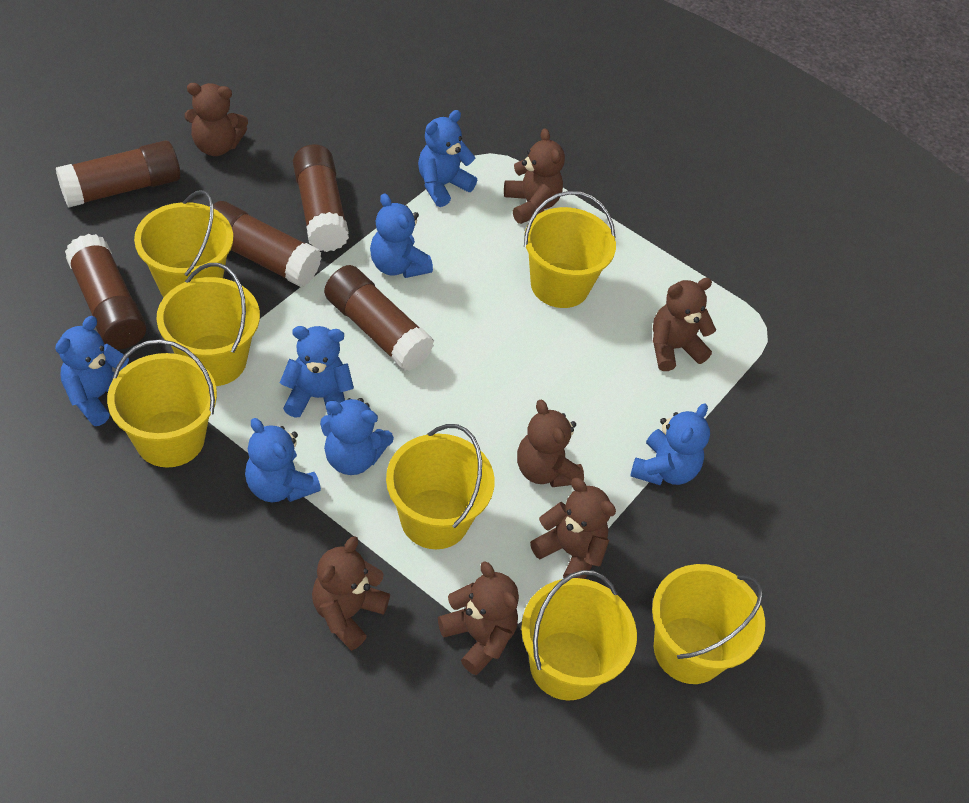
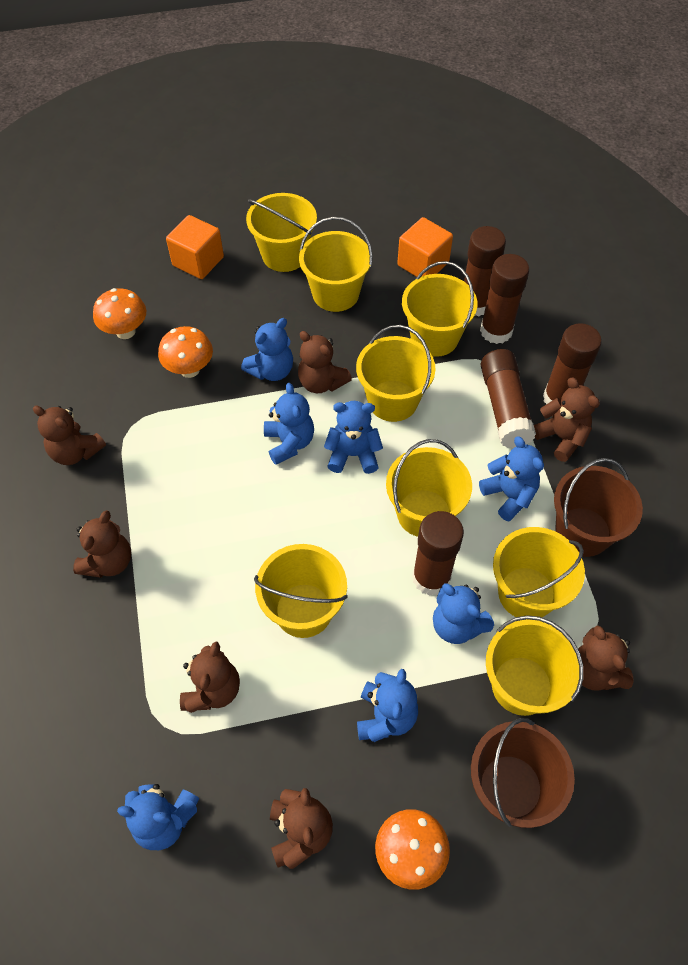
brown bucket: 0 -> 2
orange cube: 0 -> 2
orange mushroom: 0 -> 3
yellow bucket: 7 -> 8

